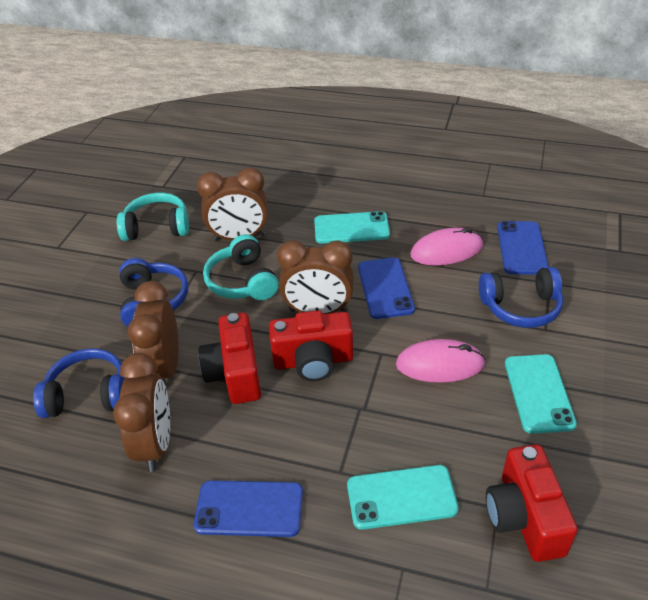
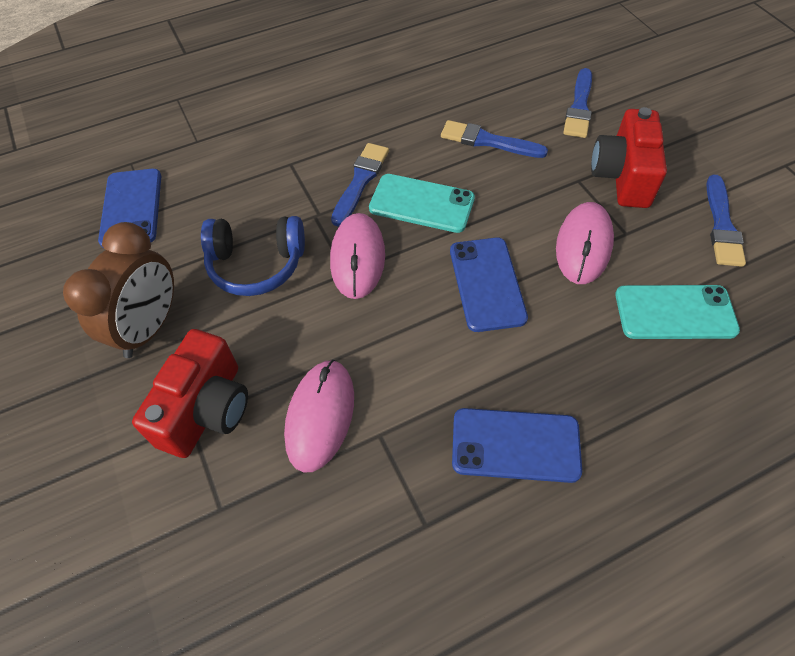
blue brush: 0 -> 4
blue headphones: 3 -> 1
brown clock: 4 -> 1
pink mouse: 2 -> 3
red camera: 3 -> 2
turquoise headphones: 2 -> 0
turquoise phone: 3 -> 2

